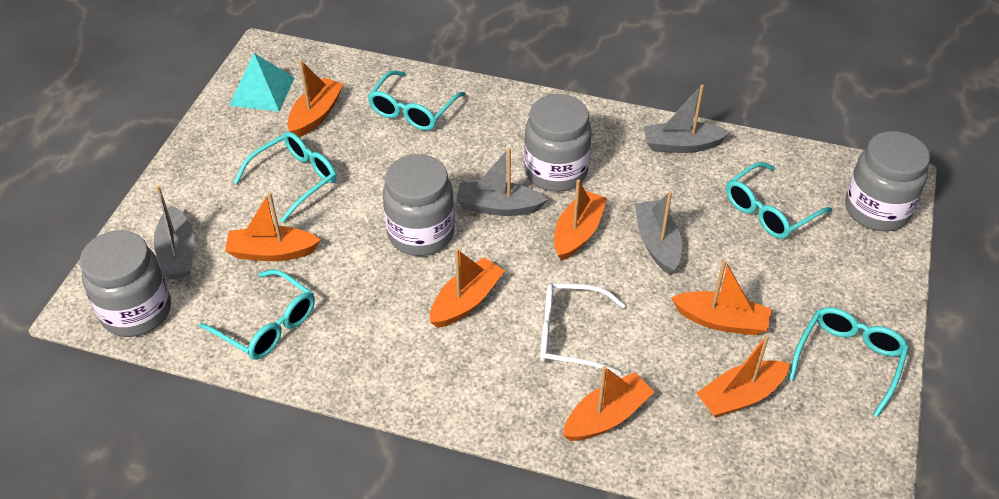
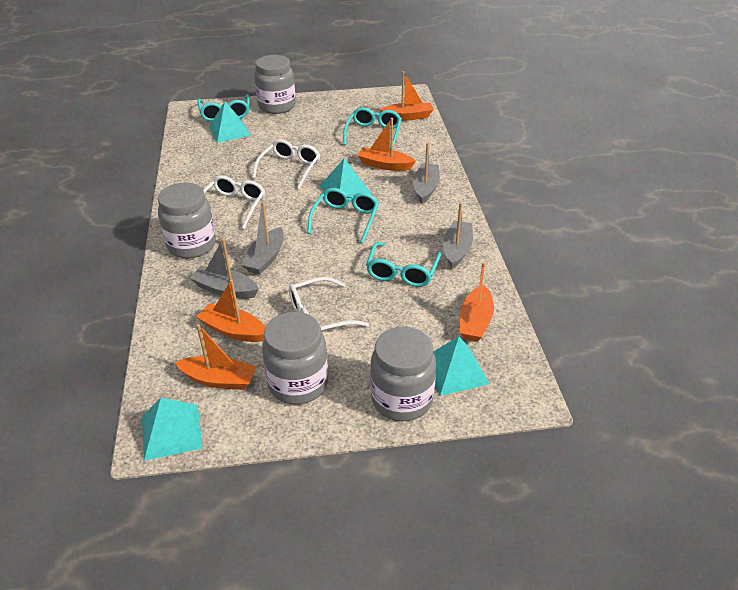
orange boat: 7 -> 5
turquoise glasses: 5 -> 4
turquoise pyramid: 1 -> 4
white glasses: 1 -> 3

